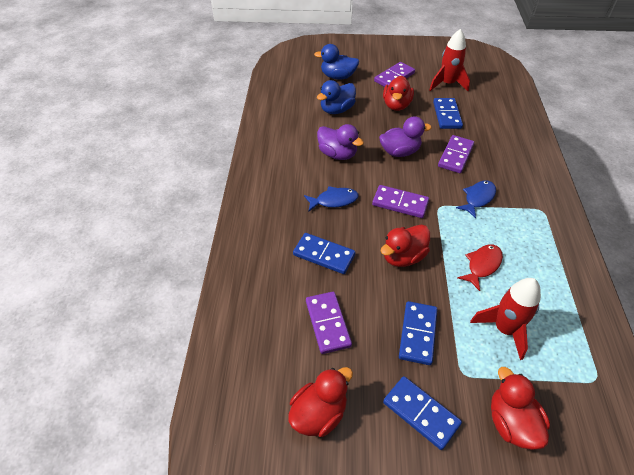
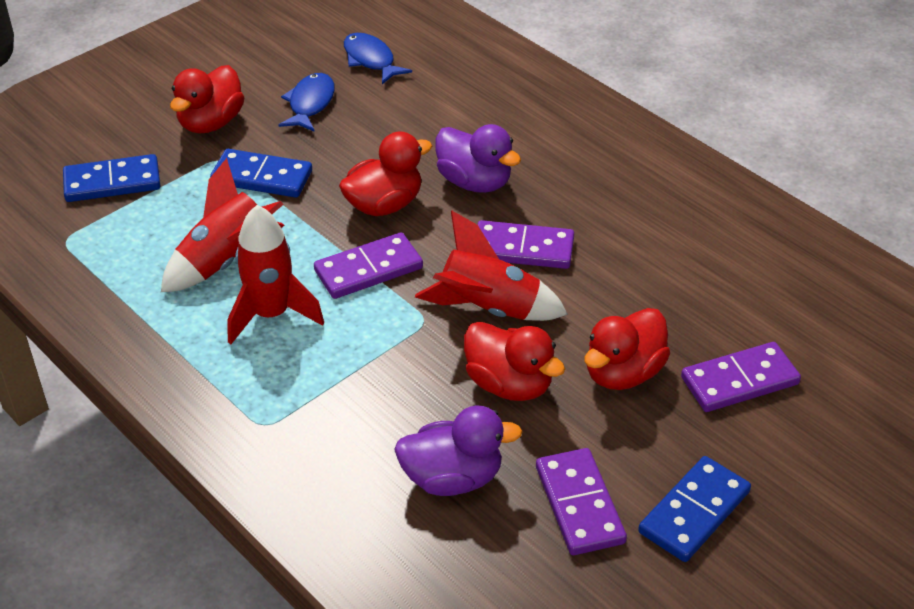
blue domino: 4 -> 3
blue duck: 2 -> 0
red fish: 1 -> 0
red rocket: 2 -> 3

